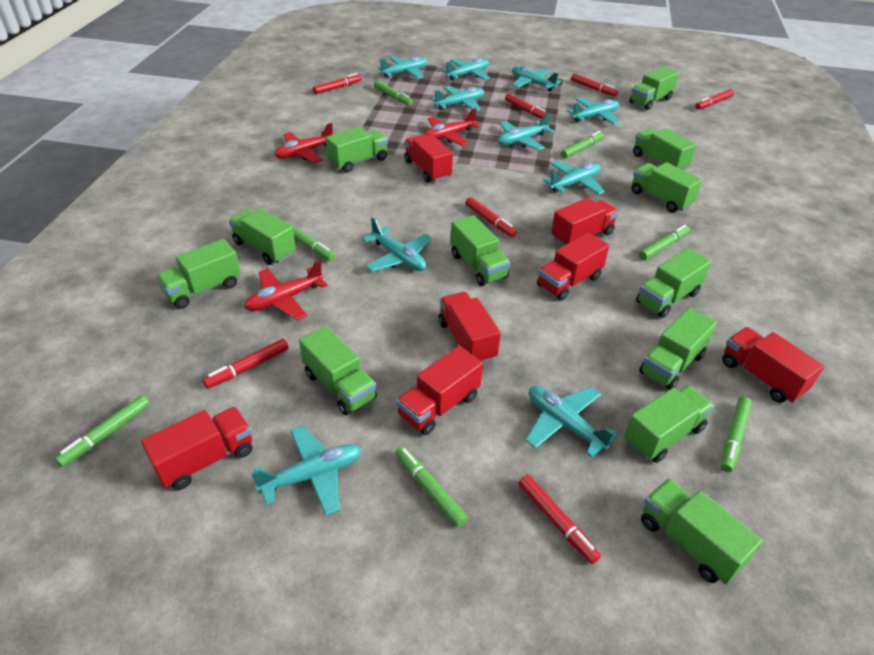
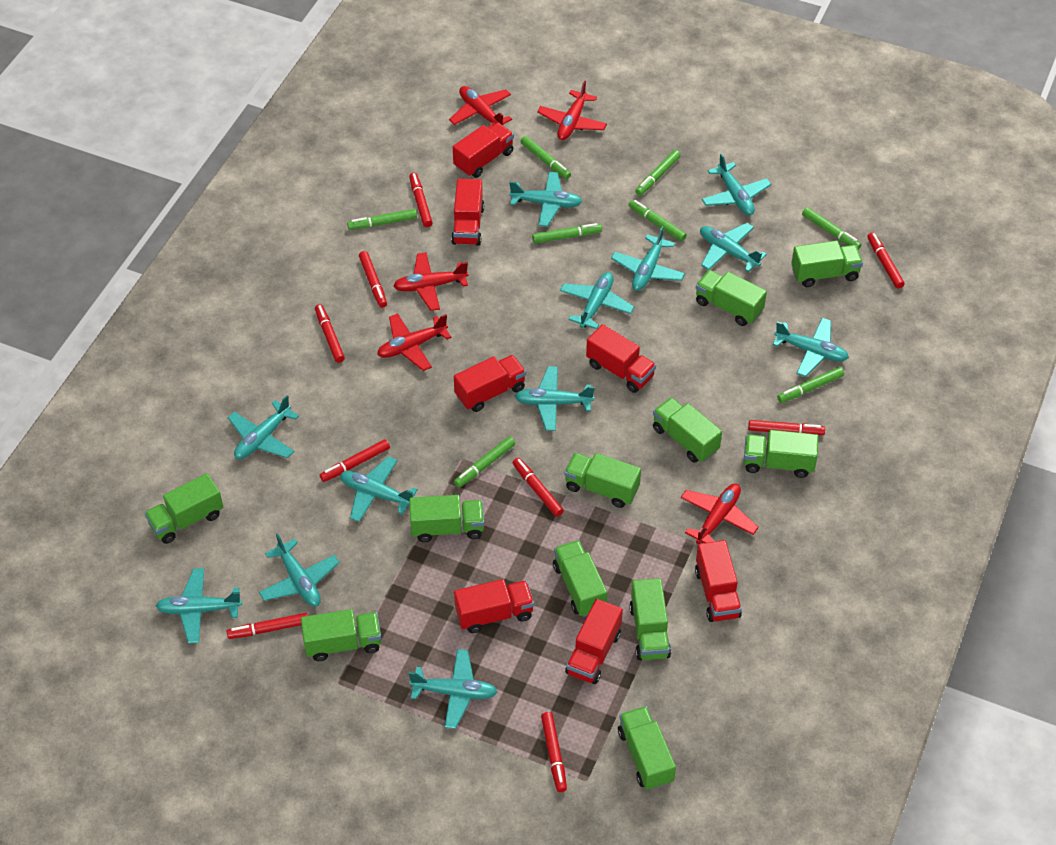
green marker: 7 -> 8
green truck: 12 -> 11
red marker: 7 -> 9
red plane: 3 -> 5
turquoise plane: 10 -> 12

